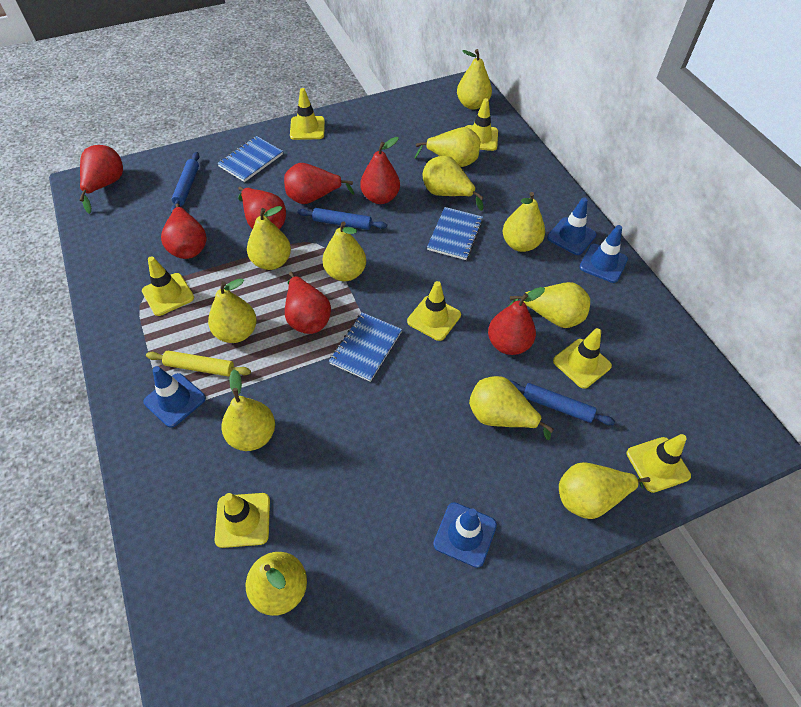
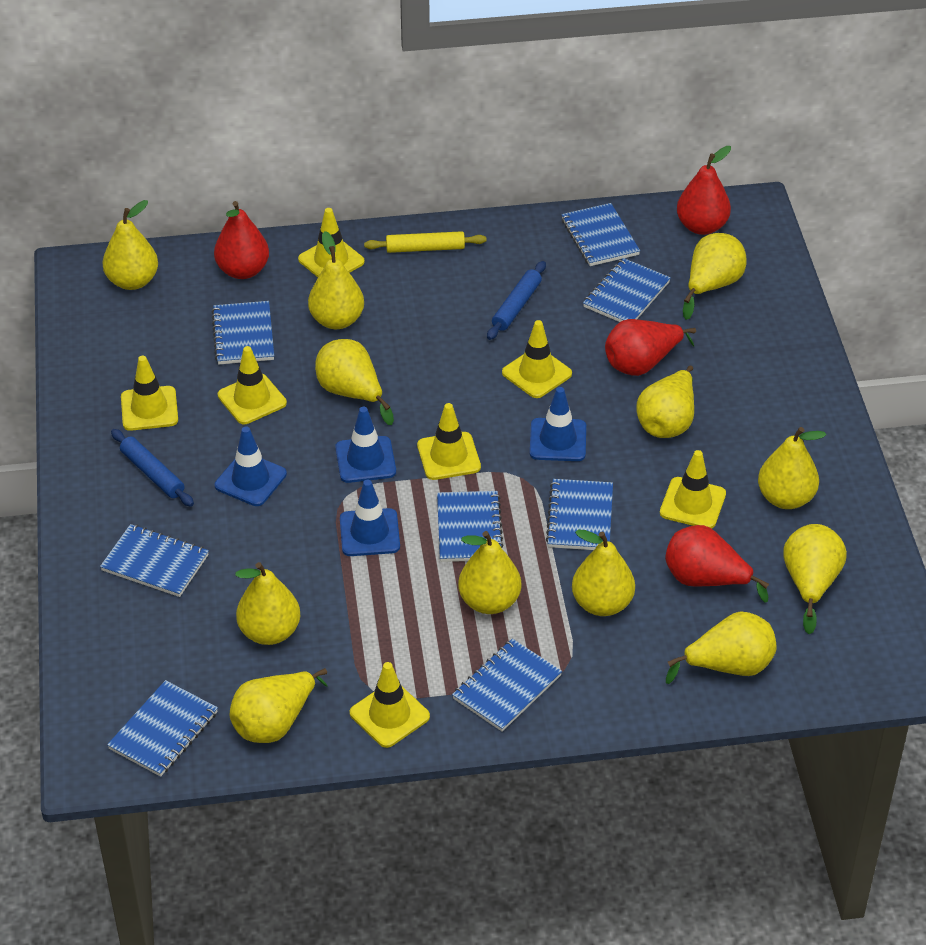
blue notebook: 3 -> 8
blue rolling pin: 3 -> 2
red pear: 7 -> 4

